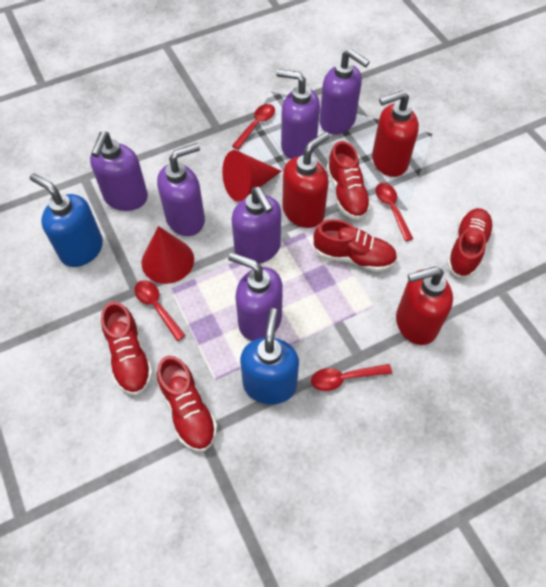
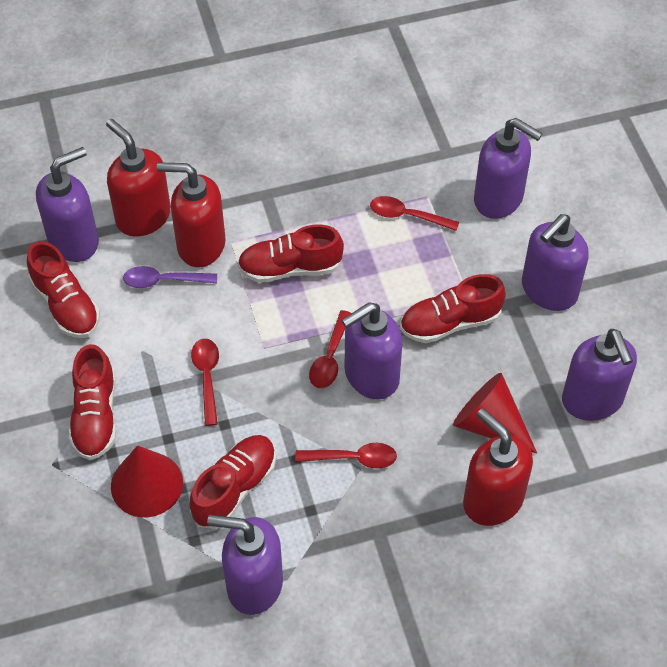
blue soap dispenser: 2 -> 0
purple spoon: 0 -> 1

